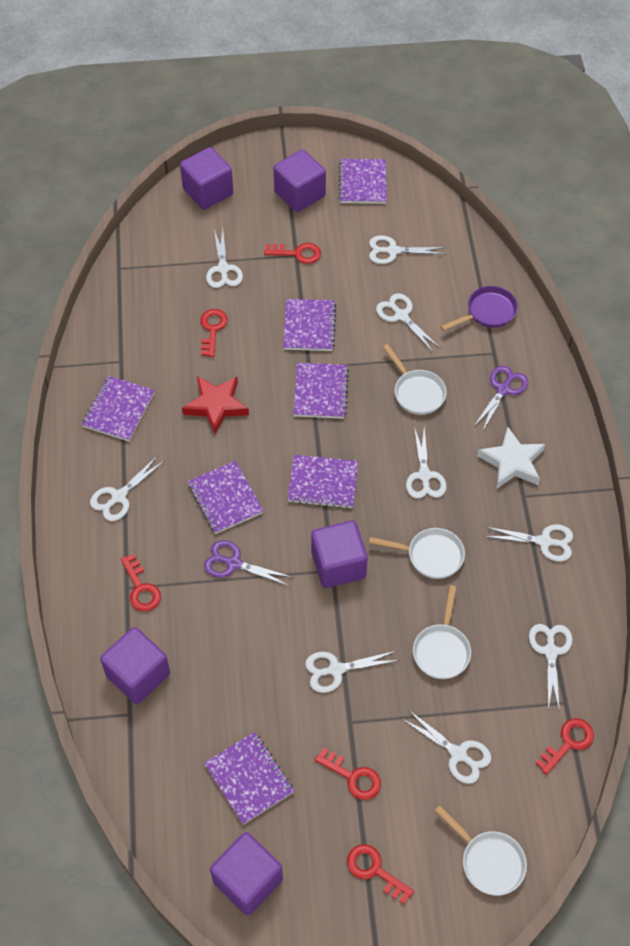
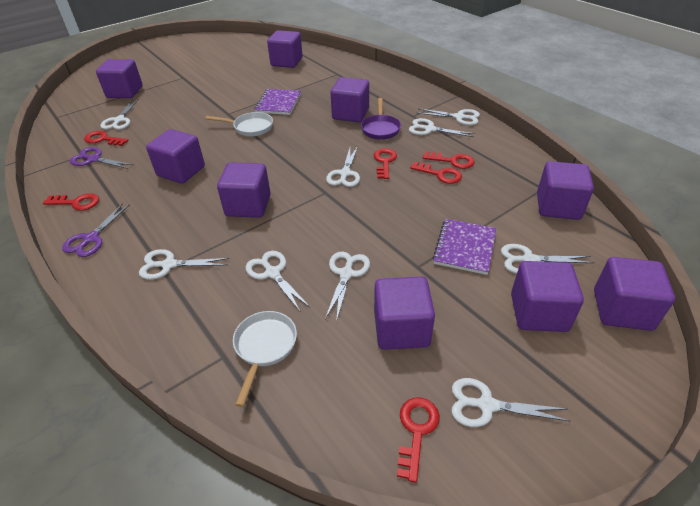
purple cube: 5 -> 9
purple notebook: 7 -> 2
red star: 1 -> 0
white pan: 4 -> 2
white star: 1 -> 0

